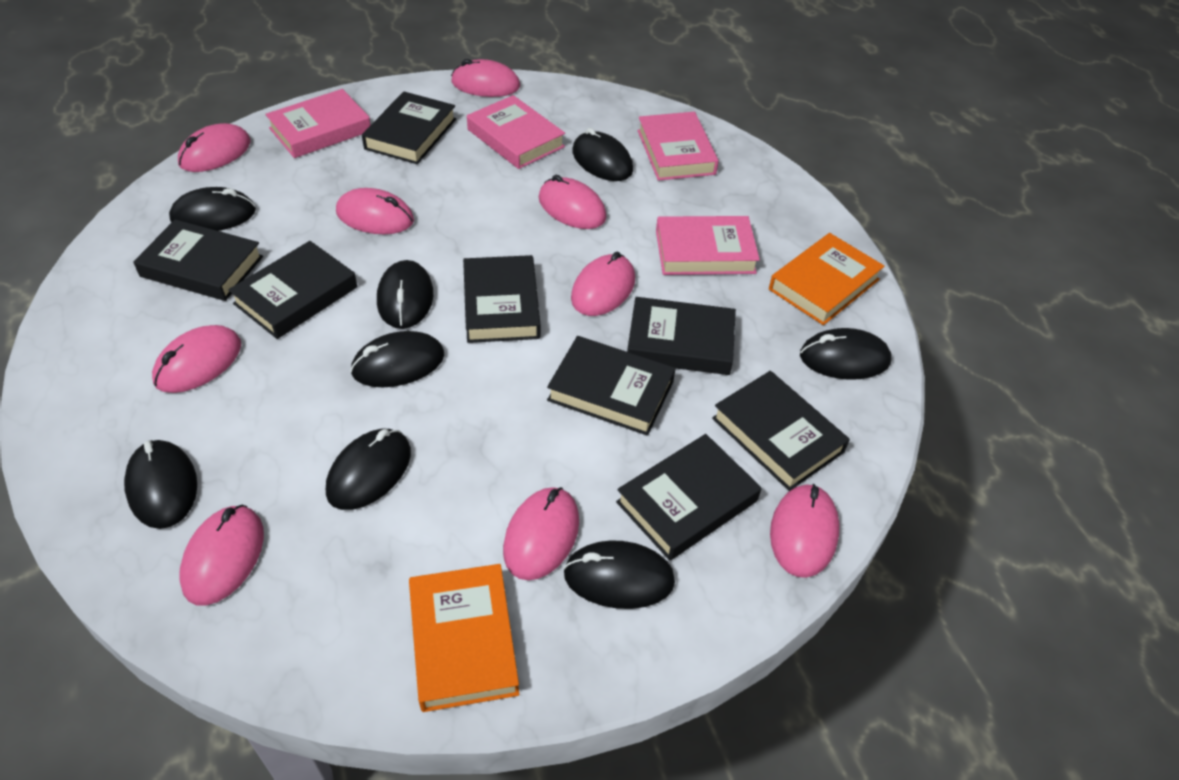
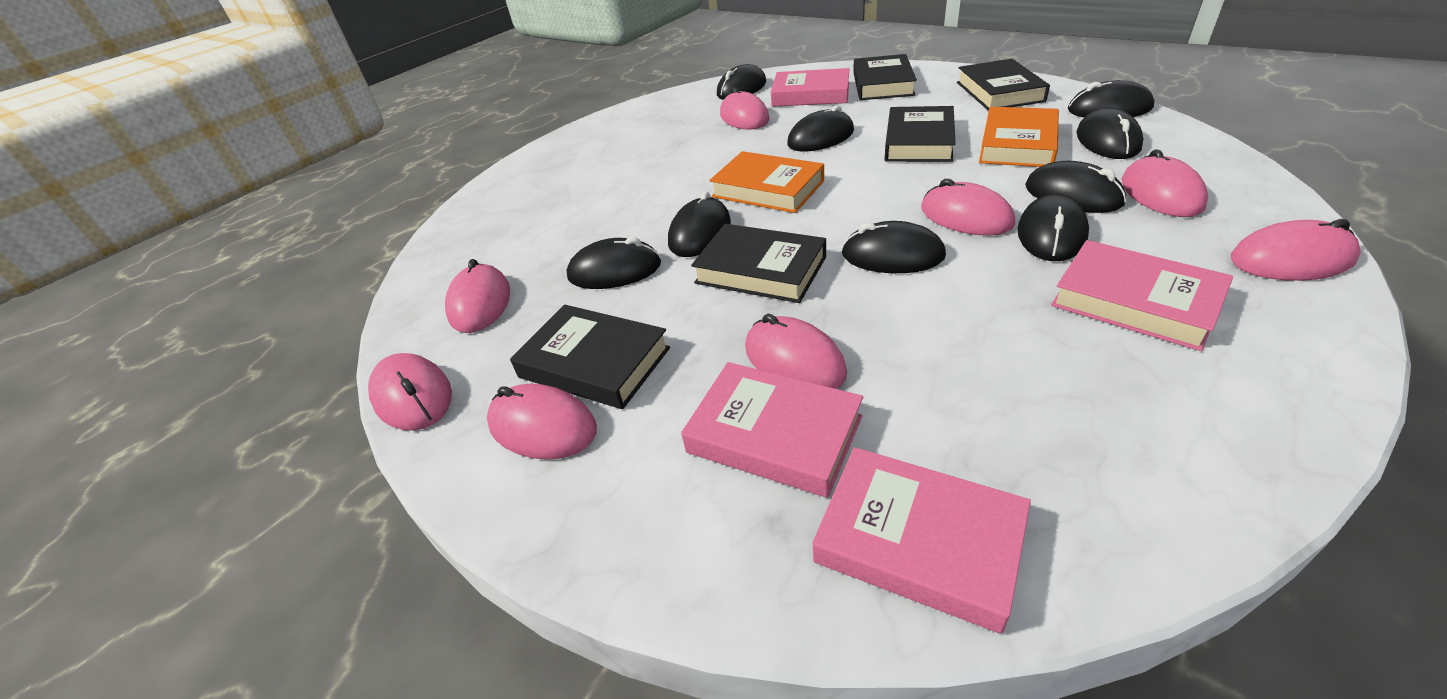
black book: 8 -> 5
black mouse: 8 -> 9
pink mouse: 9 -> 8

